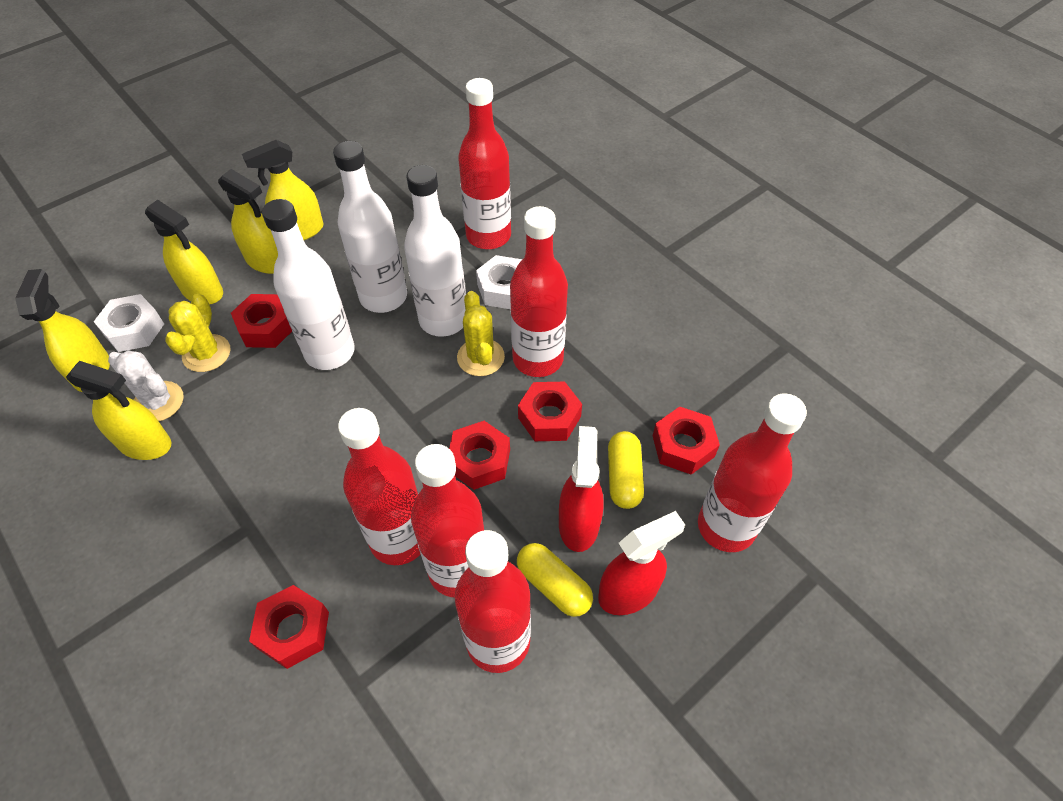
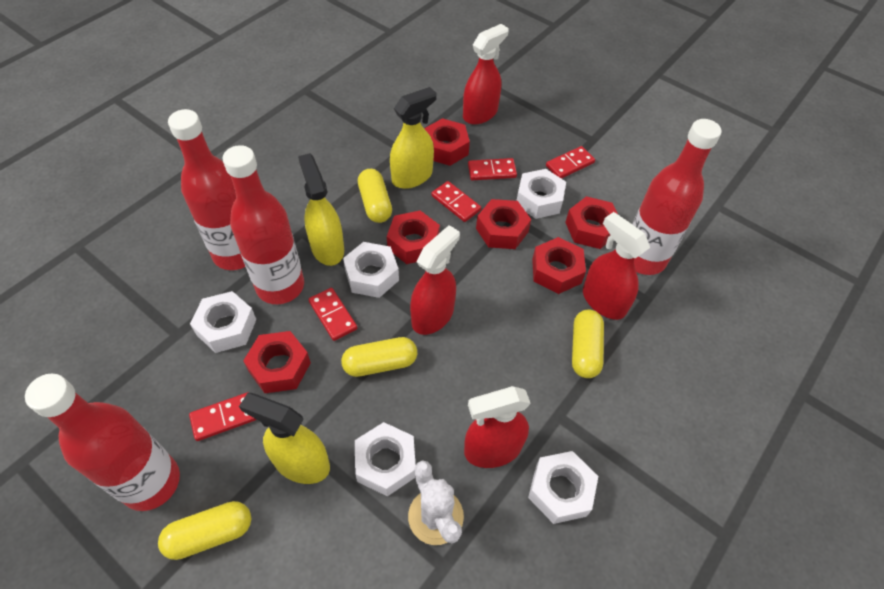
red bottle: 6 -> 4
red domino: 0 -> 5
red nut: 5 -> 6
red spray bottle: 2 -> 4
white bottle: 3 -> 0
white nut: 2 -> 5
yellow cactus: 2 -> 0
yellow capsule: 2 -> 4
yellow spray bottle: 5 -> 3

